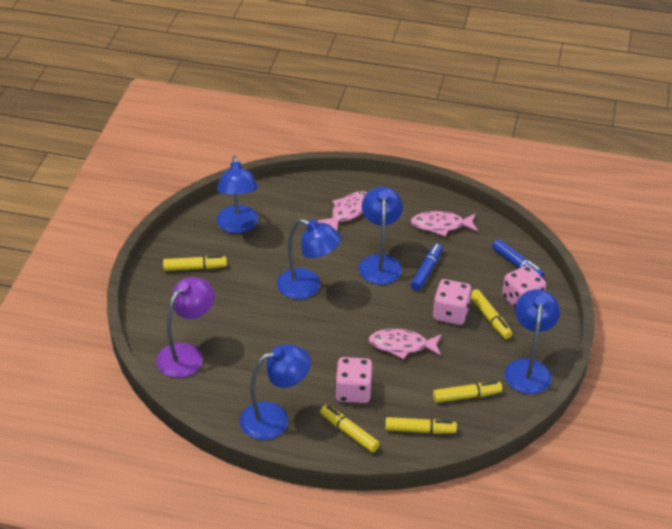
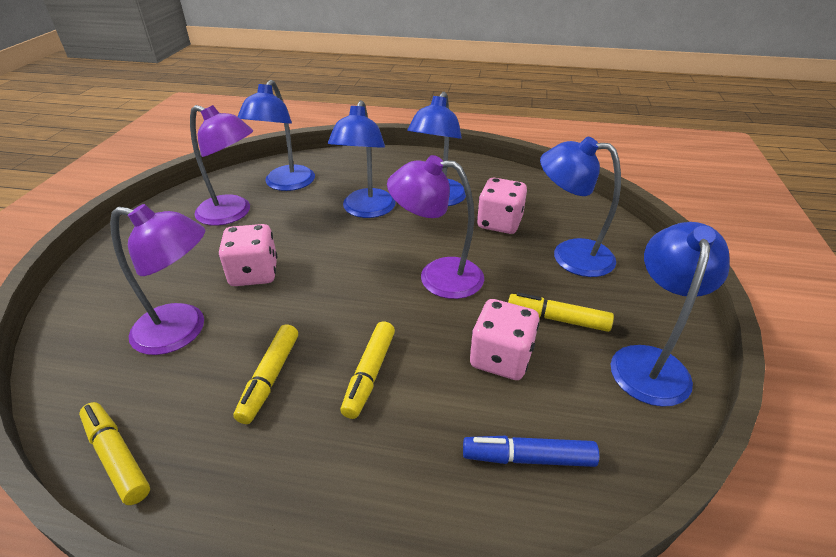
blue marker: 2 -> 1
pink fish: 3 -> 0
purple lamp: 1 -> 3
yellow marker: 5 -> 4

